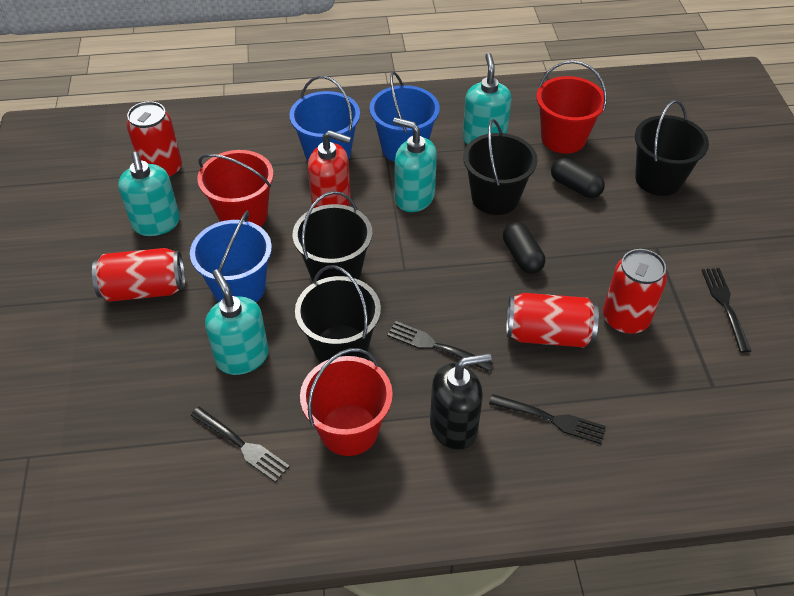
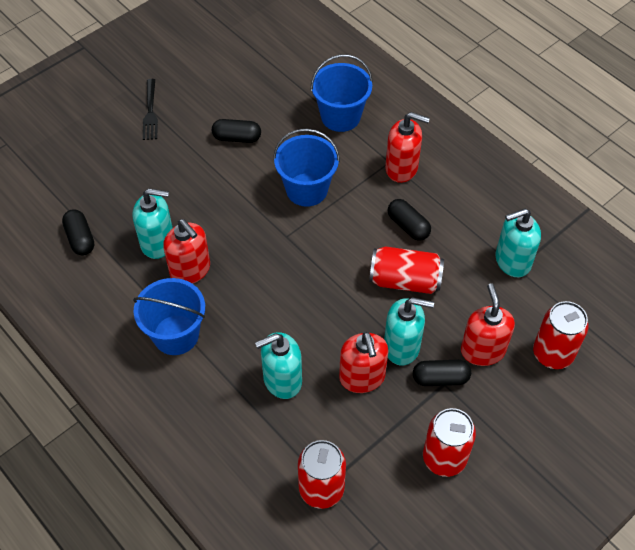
black bucket: 4 -> 0
black capsule: 2 -> 4
black fork: 4 -> 1
black soap dispenser: 1 -> 0
red bucket: 3 -> 0
red soap dispenser: 1 -> 4

